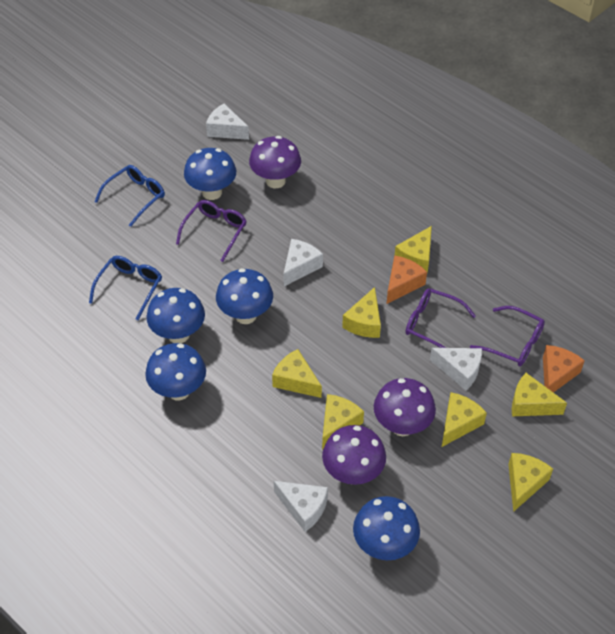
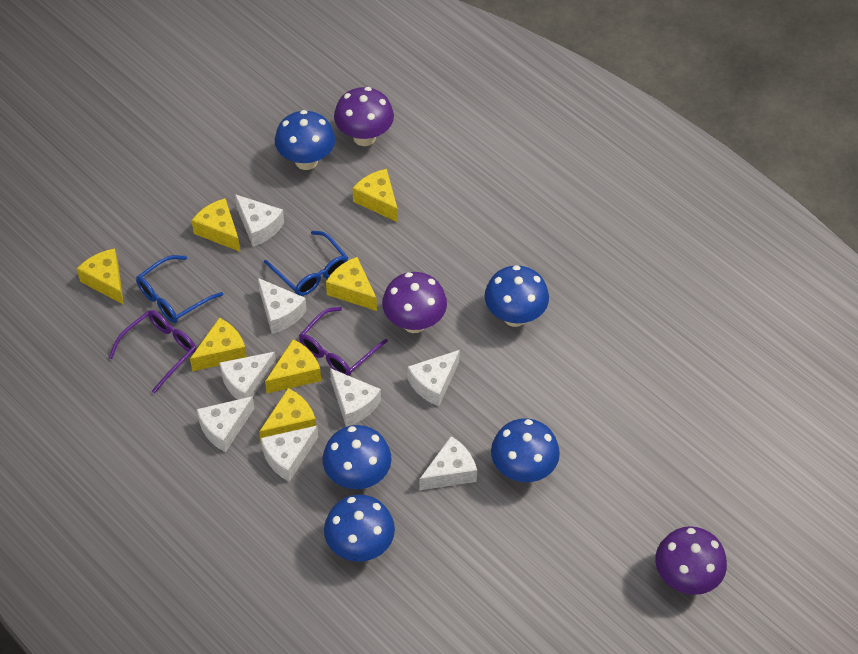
orange cheese: 2 -> 0
purple glasses: 3 -> 2
white cheese: 4 -> 8

